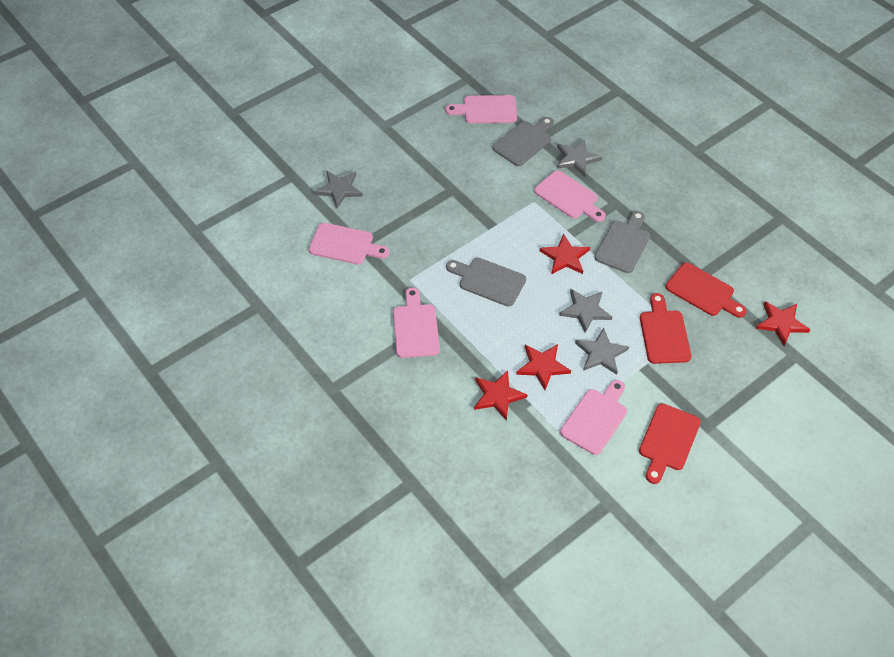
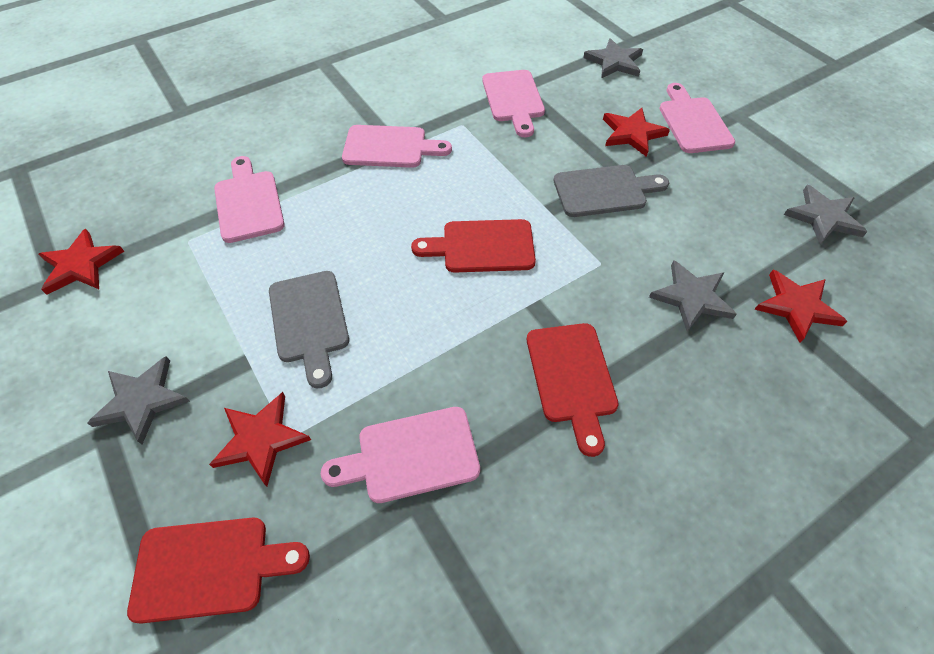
grey cutting board: 3 -> 2

